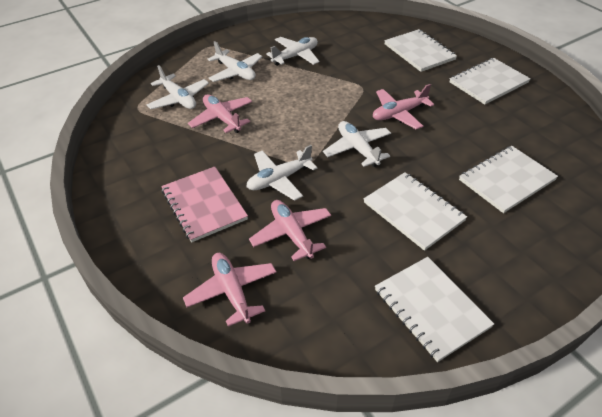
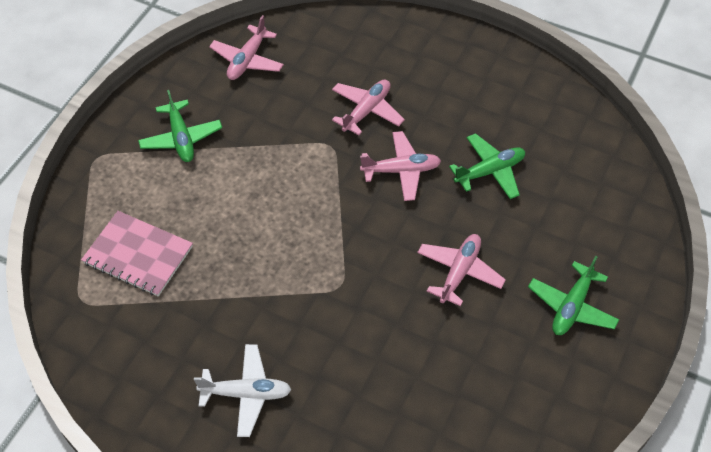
green plane: 0 -> 3
white notebook: 5 -> 0
white plane: 5 -> 1

